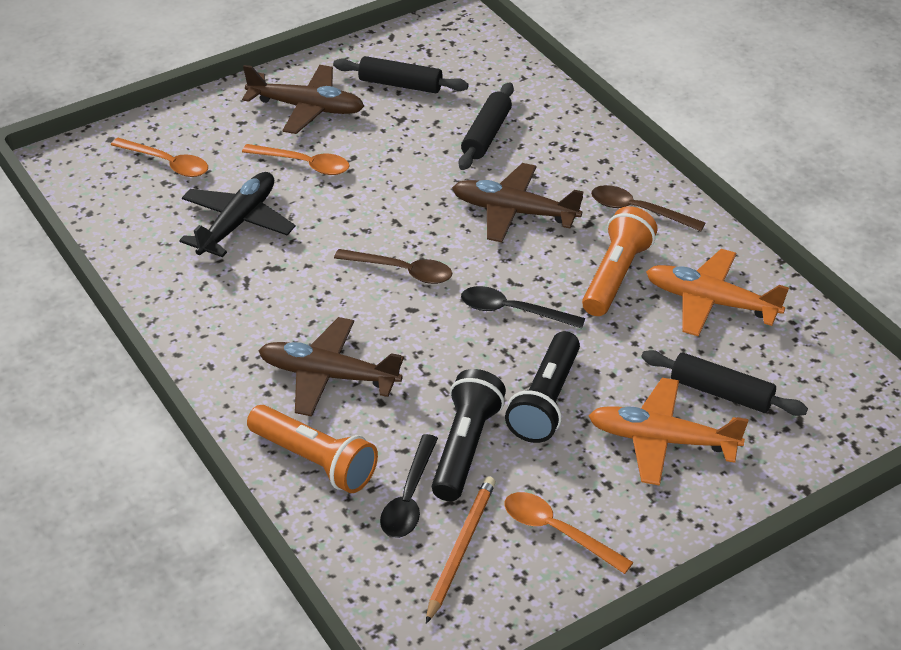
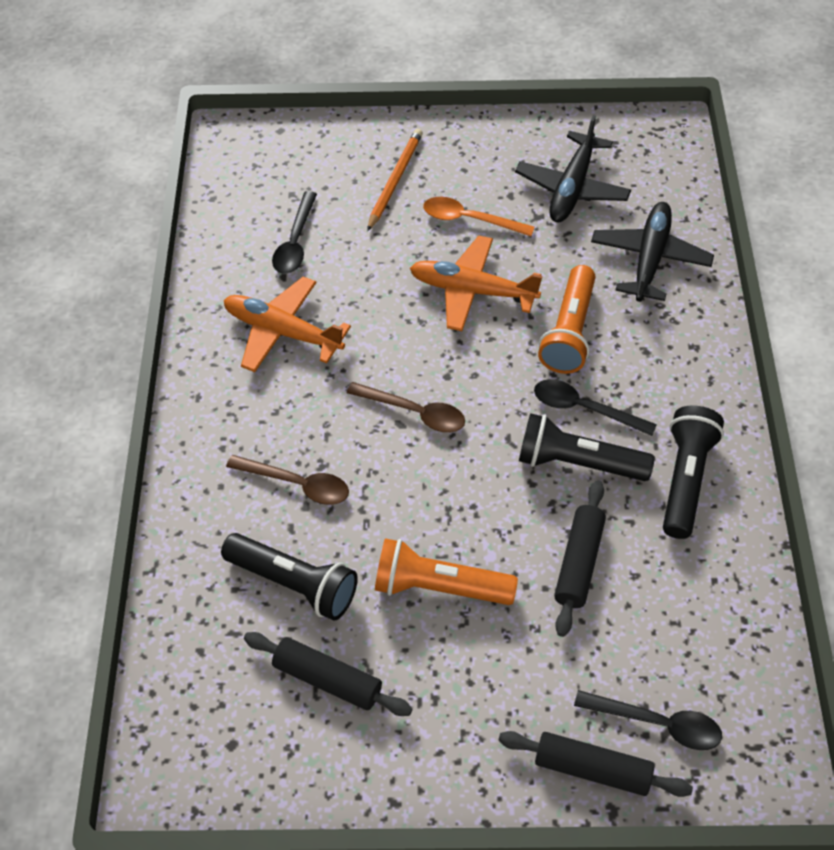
black flashlight: 2 -> 3
black plane: 1 -> 2
black spoon: 2 -> 3
brown plane: 3 -> 0
orange spoon: 3 -> 1

